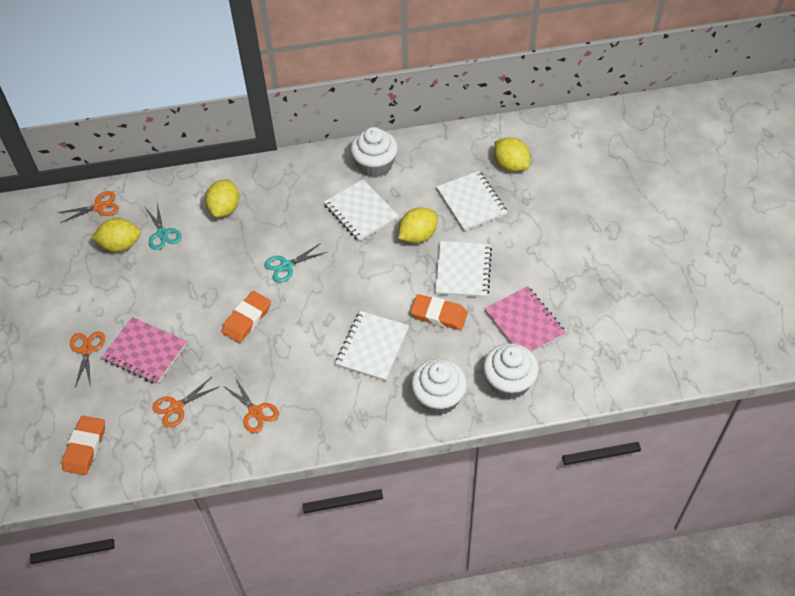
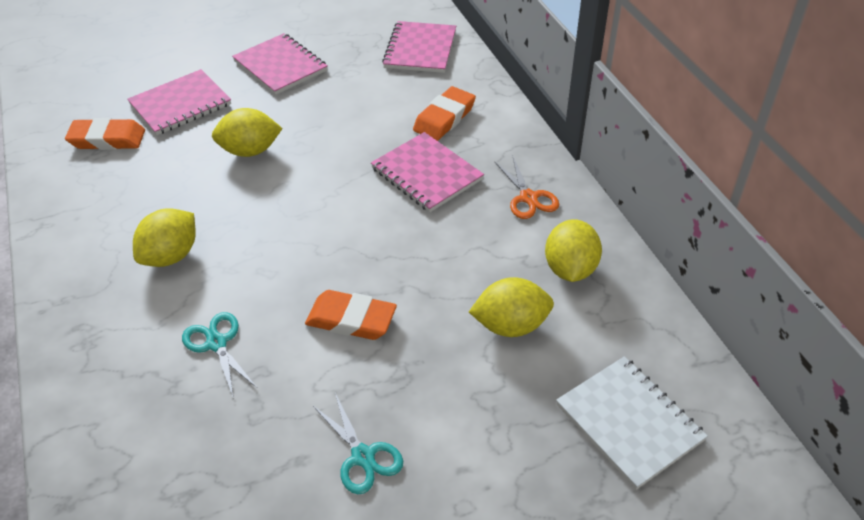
orange scissors: 4 -> 1
pink notebook: 2 -> 4
white cupcake: 3 -> 0
white notebook: 4 -> 1

